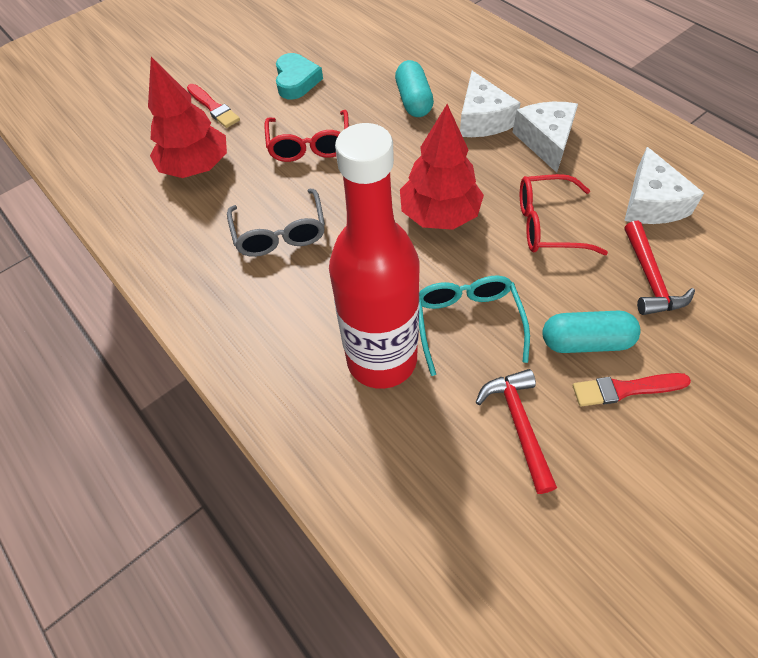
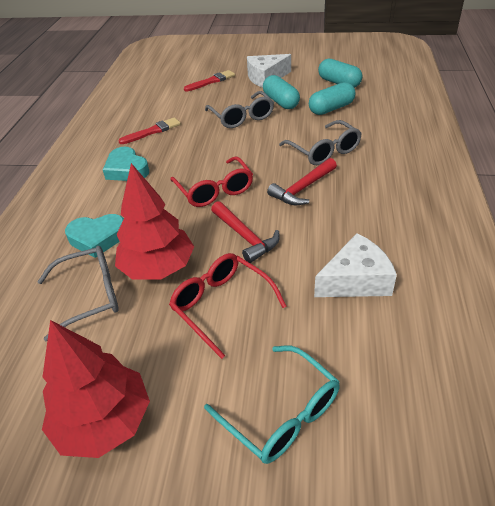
grey glasses: 1 -> 3
red bottle: 1 -> 0
turquoise capsule: 2 -> 3
turquoise heart: 1 -> 2
white cheese: 3 -> 2

